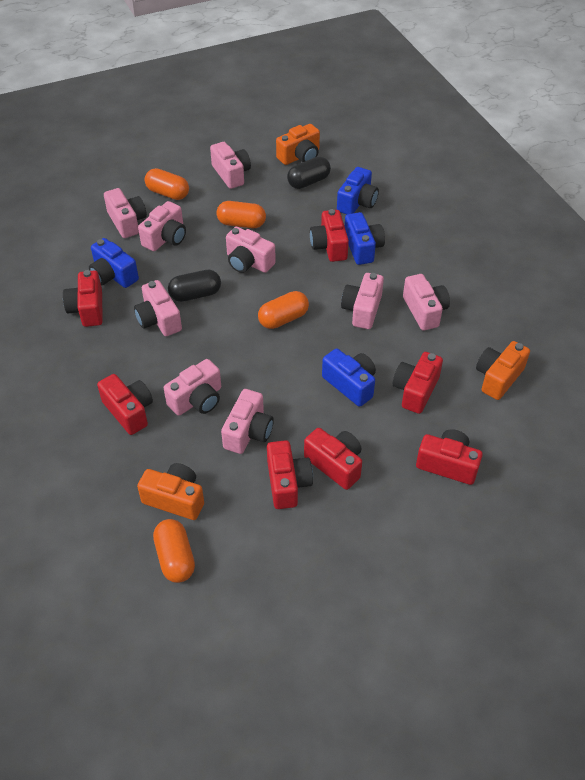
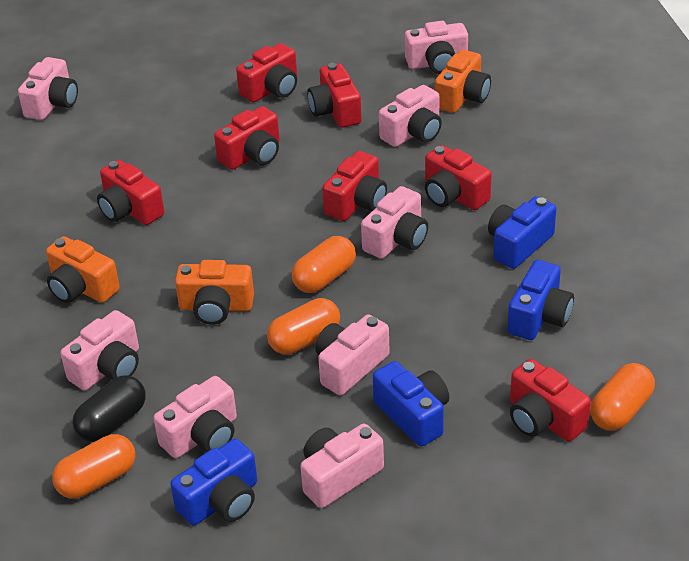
black capsule: 2 -> 1
pink camera: 9 -> 8

